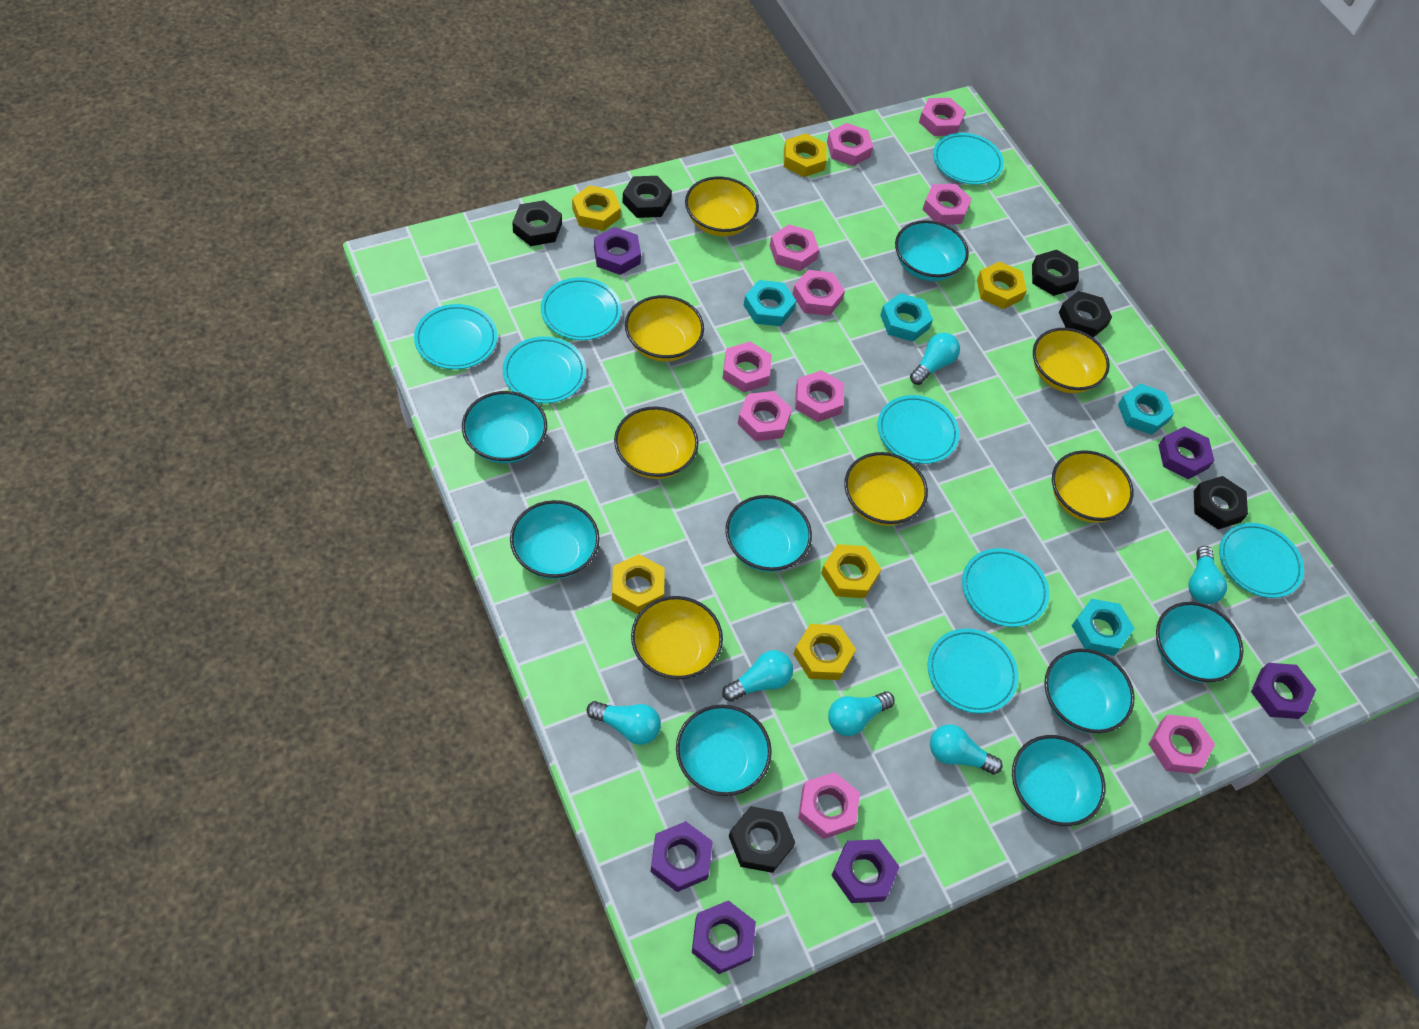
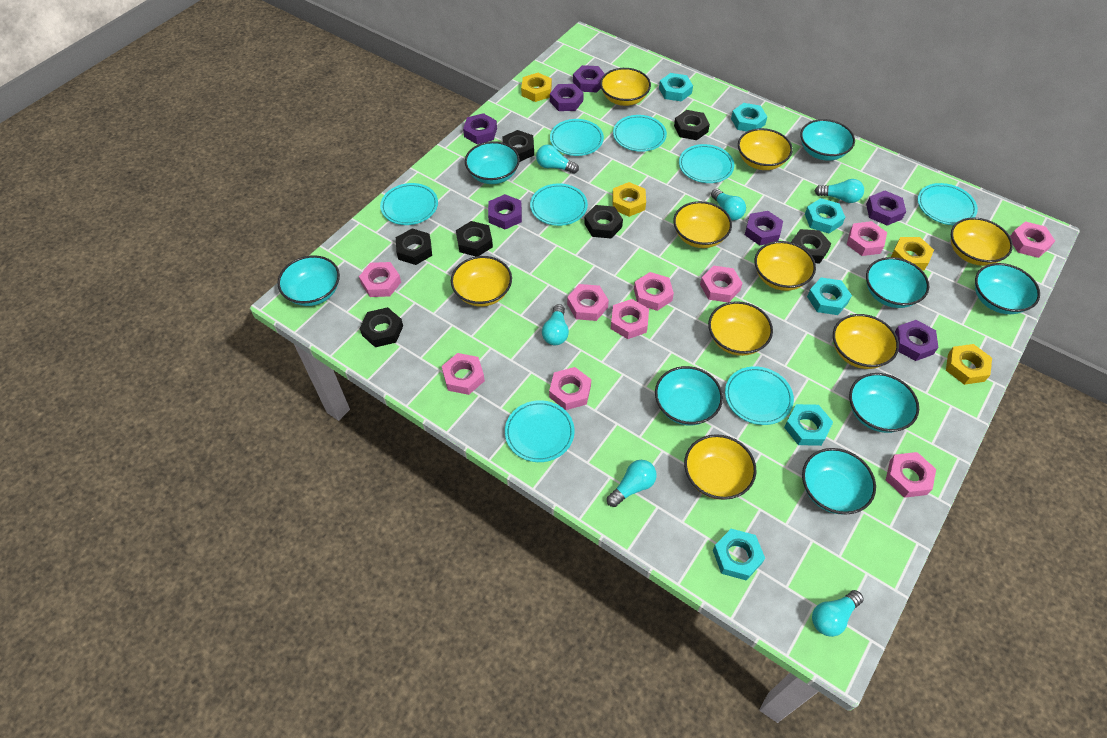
black nut: 6 -> 7
purple nut: 6 -> 7
turquoise nut: 4 -> 6
yellow bowl: 7 -> 9
yellow nut: 6 -> 4

